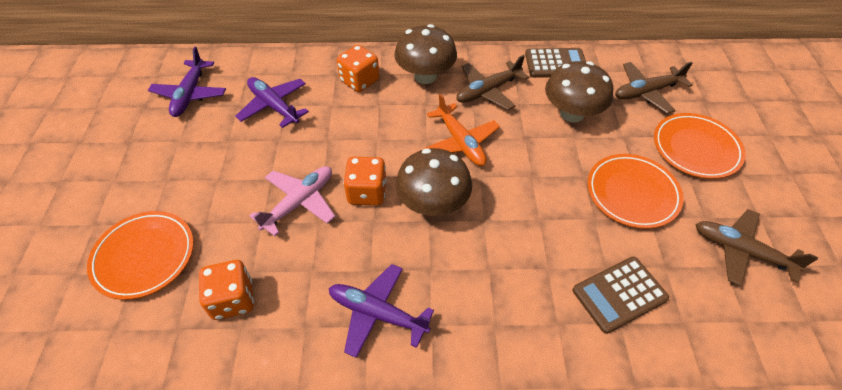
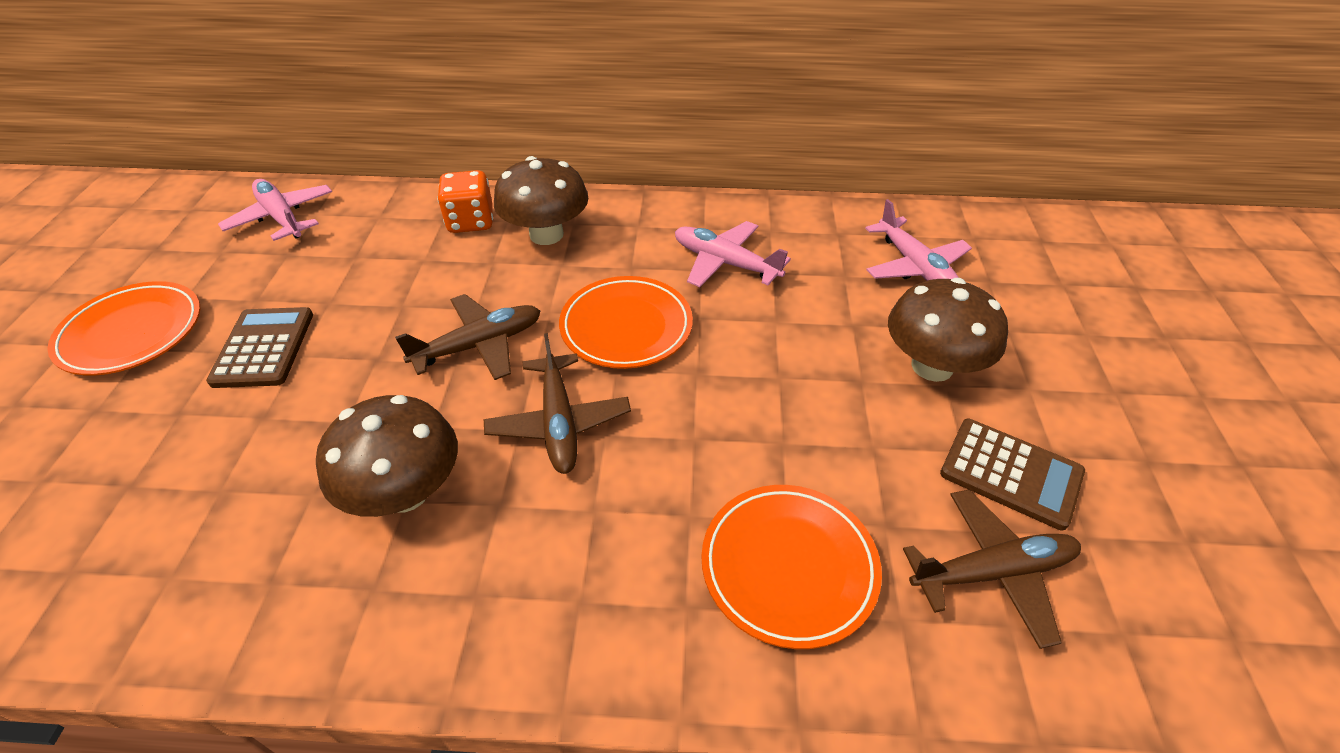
orange dice: 3 -> 1
orange plane: 1 -> 0
pink plane: 1 -> 3
purple plane: 3 -> 0

